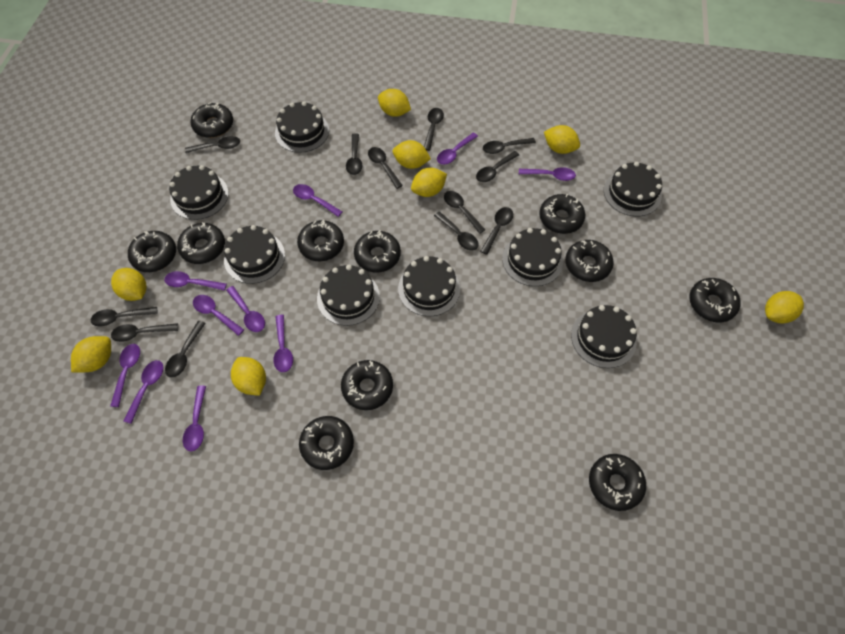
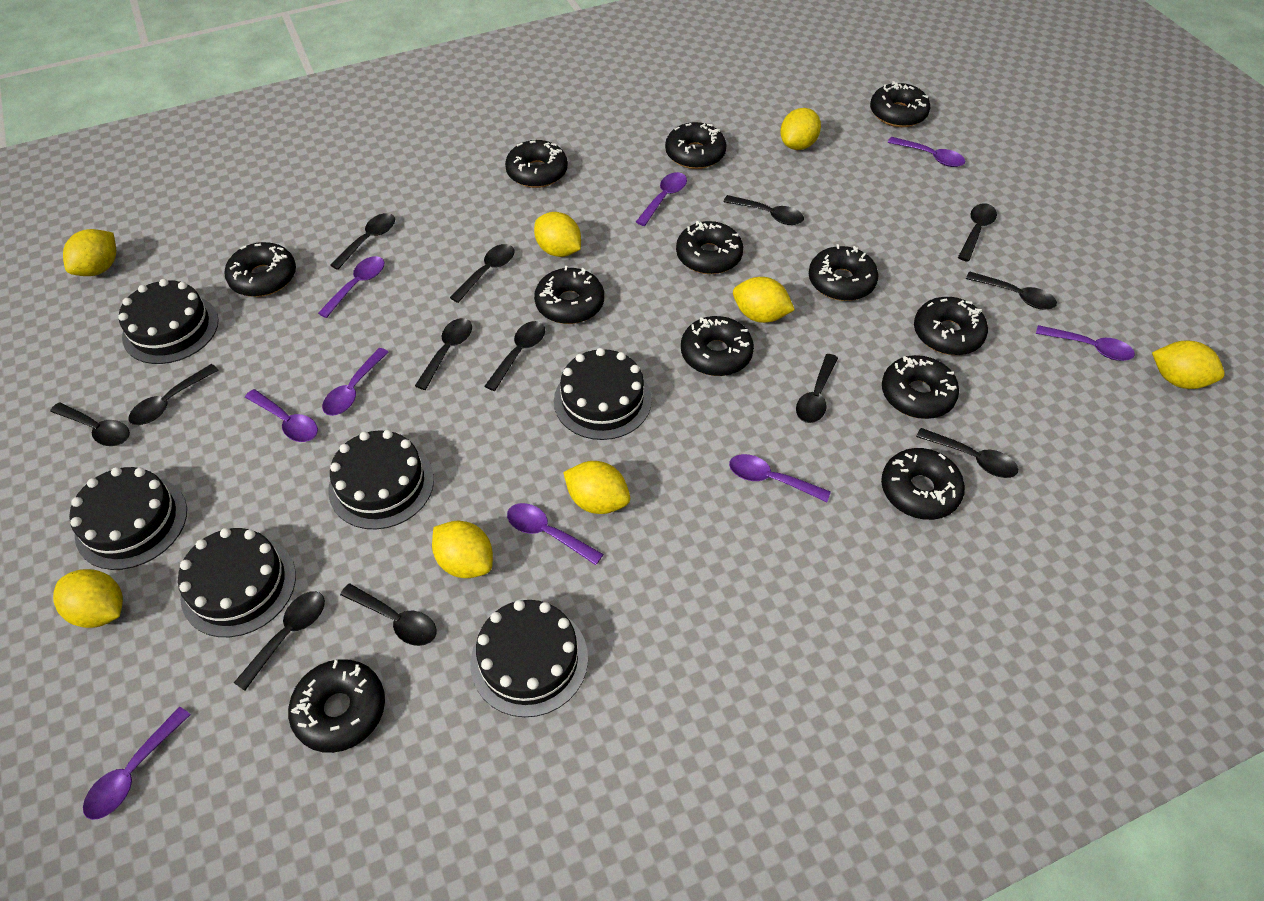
black cake: 8 -> 6
black donut: 11 -> 12
black spoon: 12 -> 13
purple spoon: 10 -> 9

